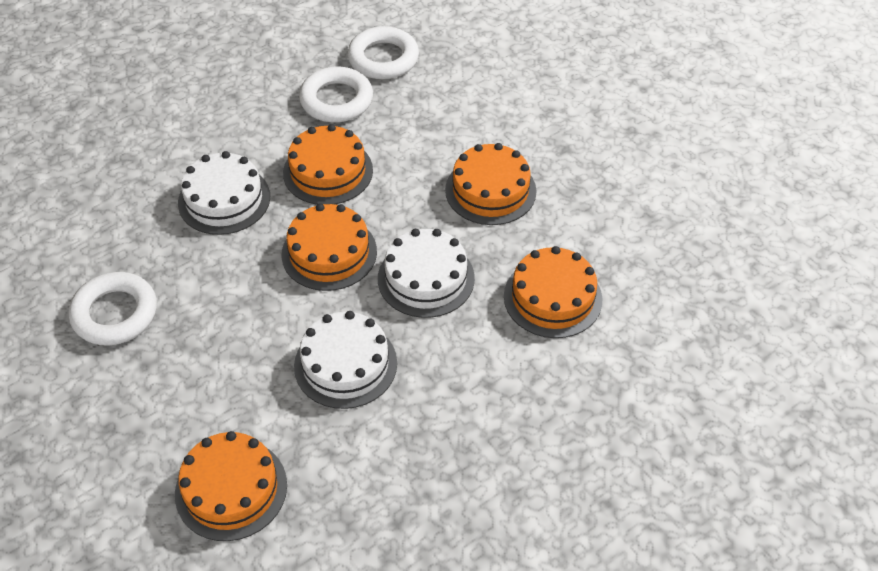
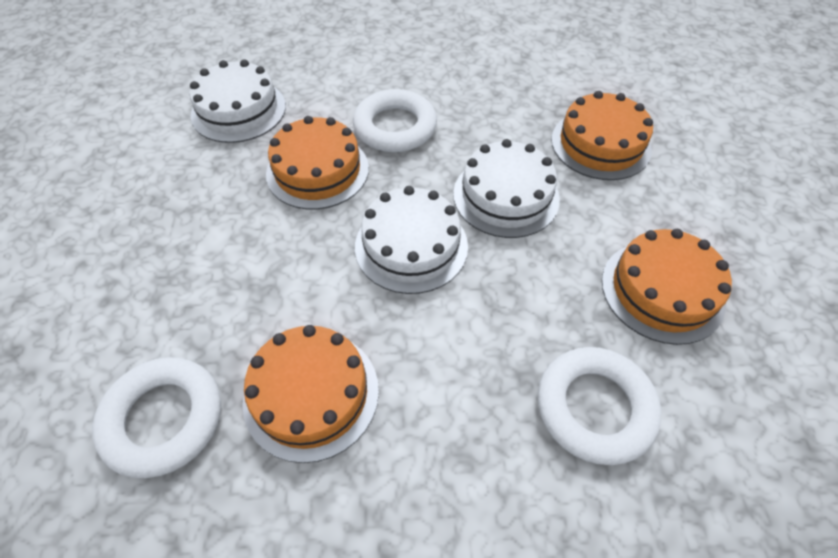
orange cake: 5 -> 4

